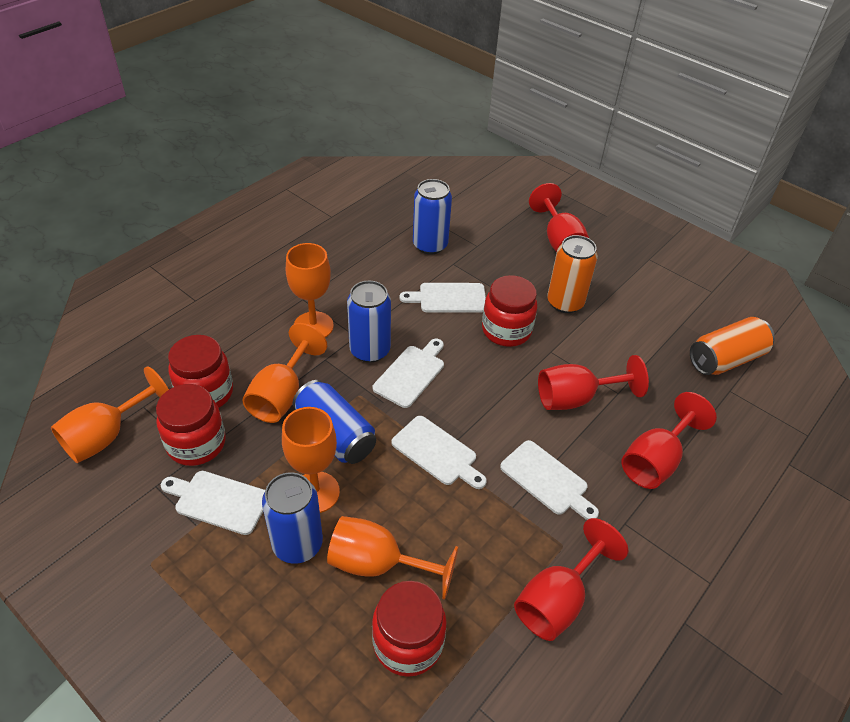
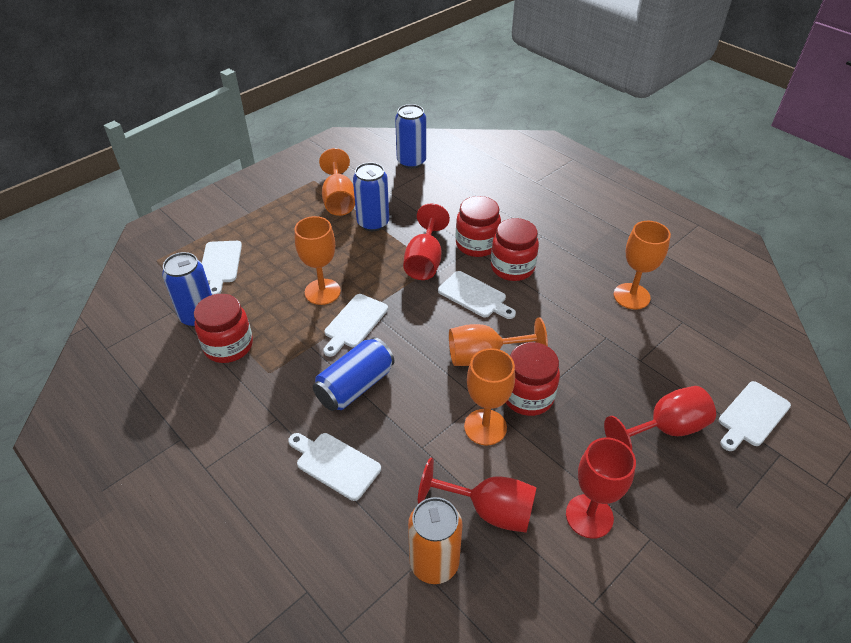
orange can: 2 -> 1

